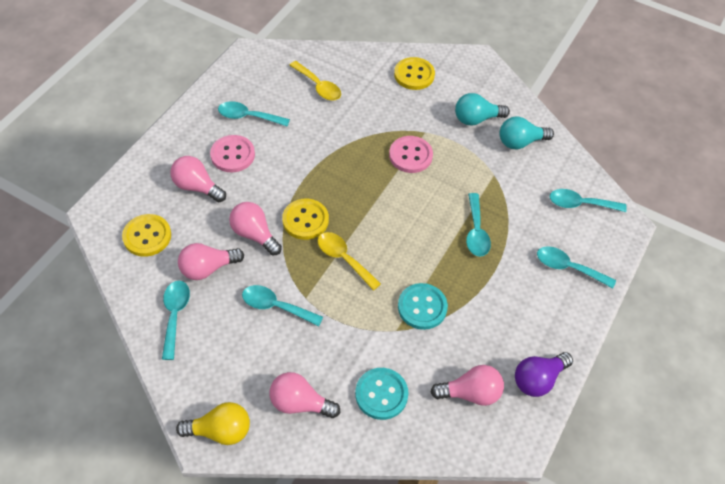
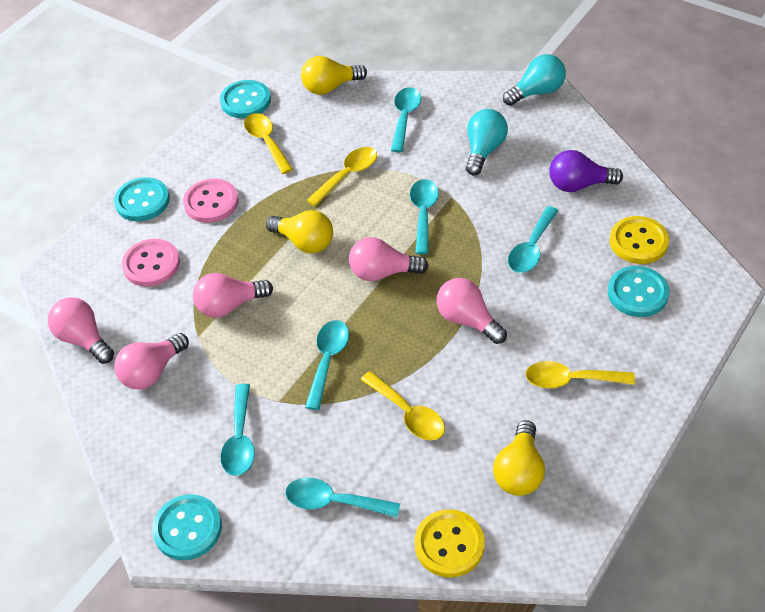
turquoise button: 2 -> 4
yellow button: 3 -> 2
yellow light bulb: 1 -> 3
yellow spoon: 2 -> 4

